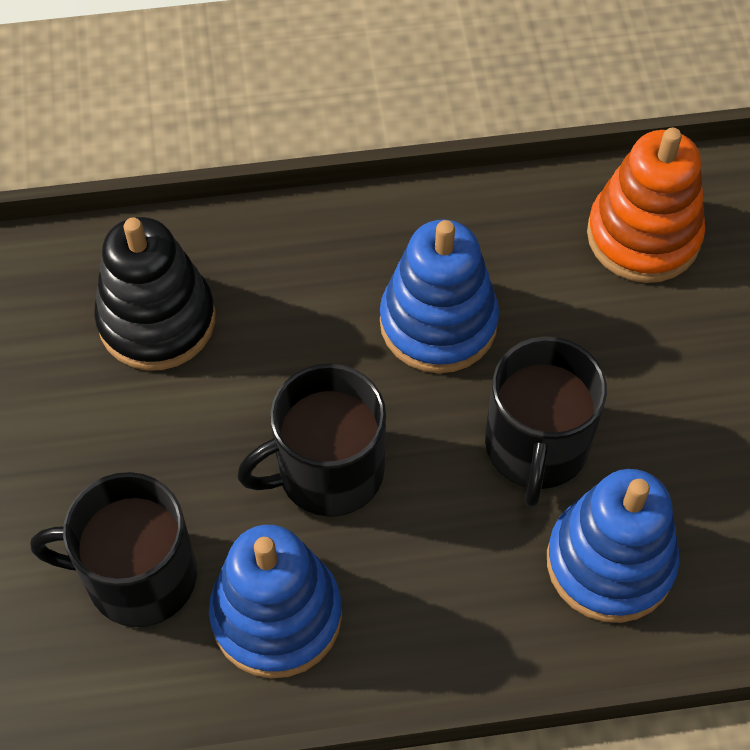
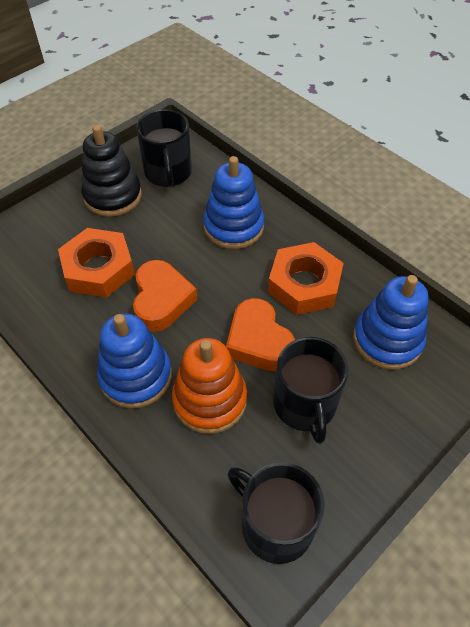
orange heart: 0 -> 2
orange nut: 0 -> 2

